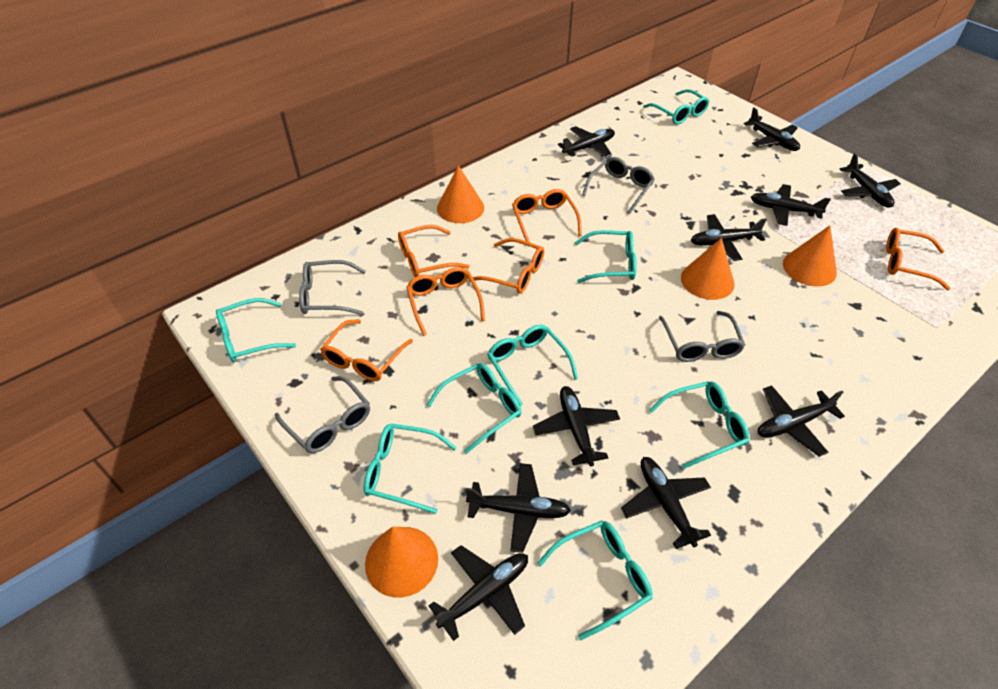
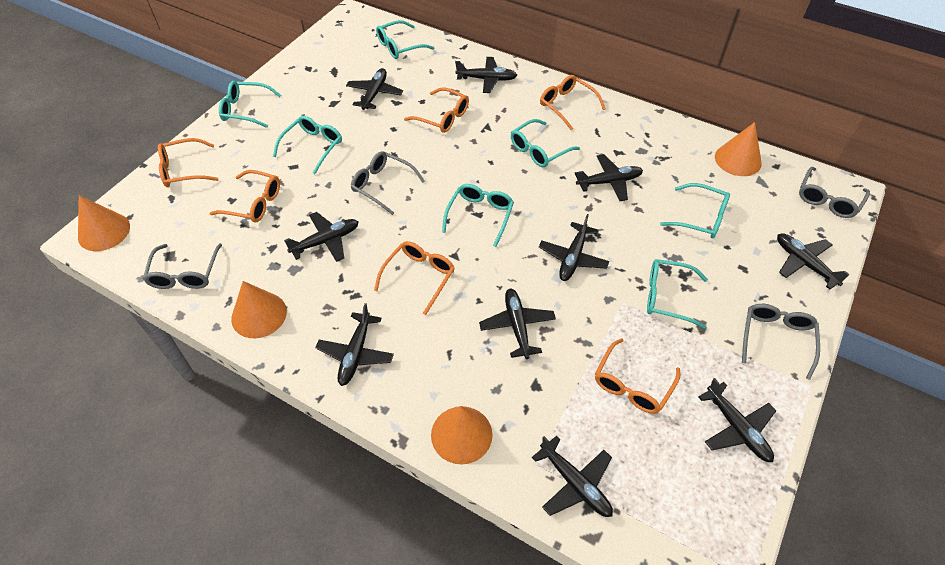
turquoise glasses: 8 -> 7

